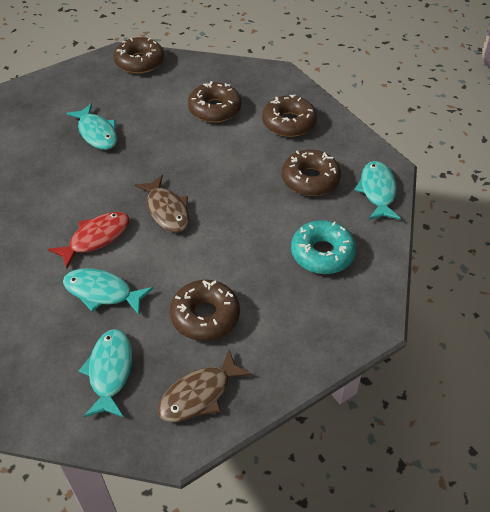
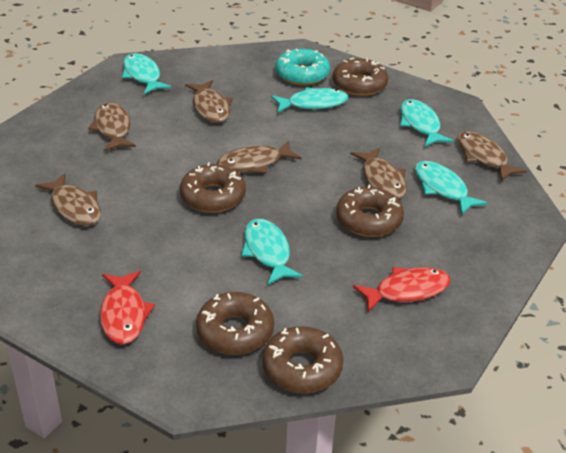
brown fish: 2 -> 6
red fish: 1 -> 2
turquoise fish: 4 -> 5

